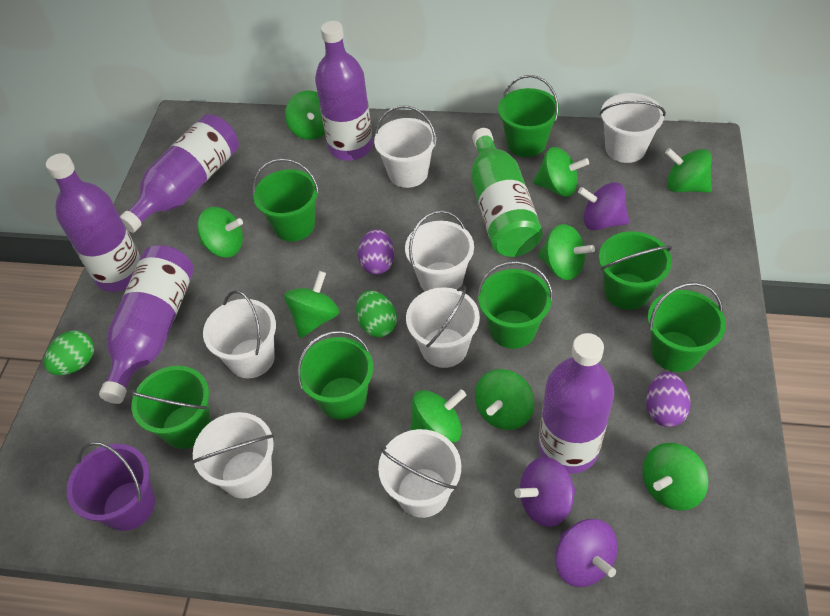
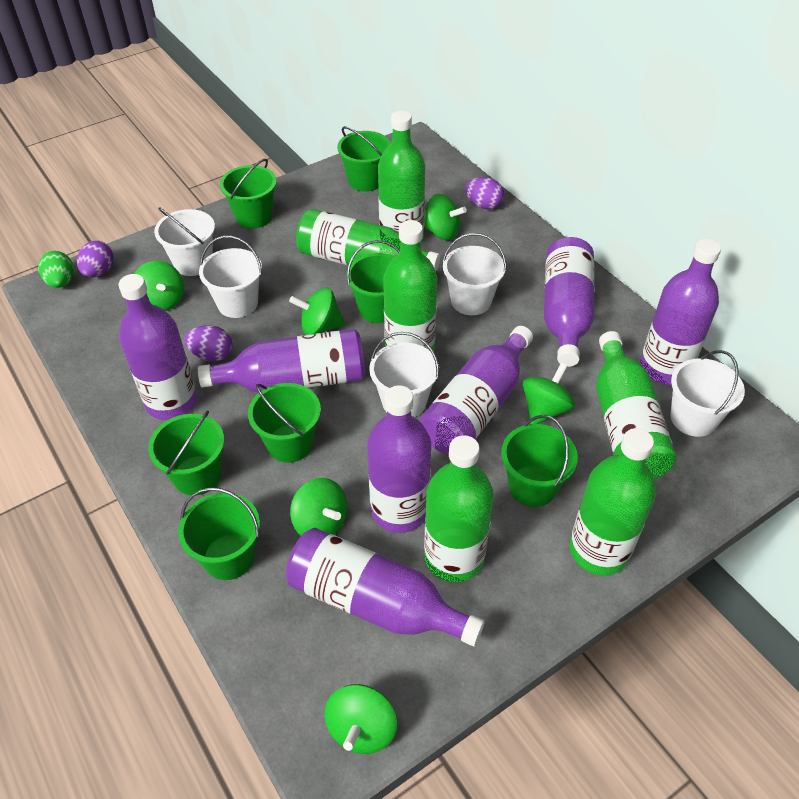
green bottle: 1 -> 6
green egg: 2 -> 1
green spinning top: 9 -> 6
purple bottle: 5 -> 7
purple bucket: 1 -> 0
purple egg: 2 -> 3
purple spinning top: 3 -> 0
white bucket: 7 -> 5

